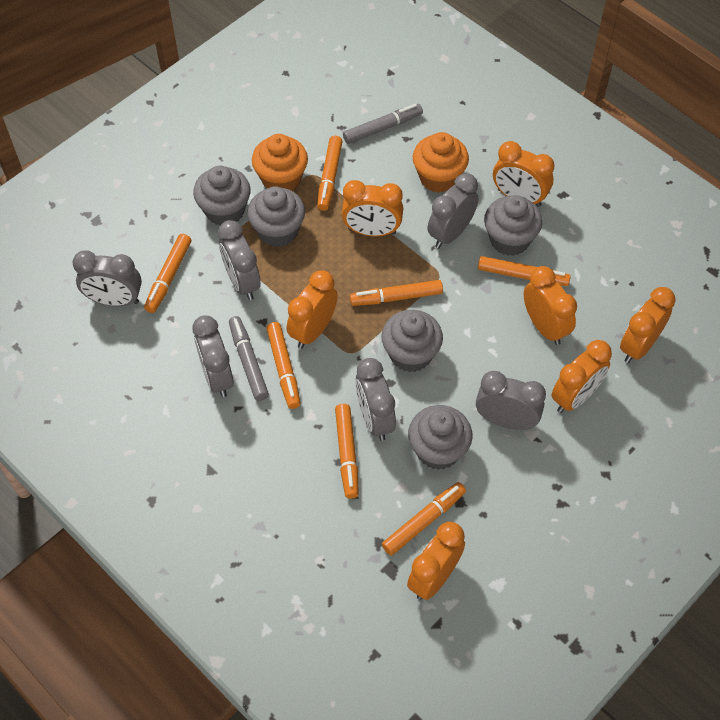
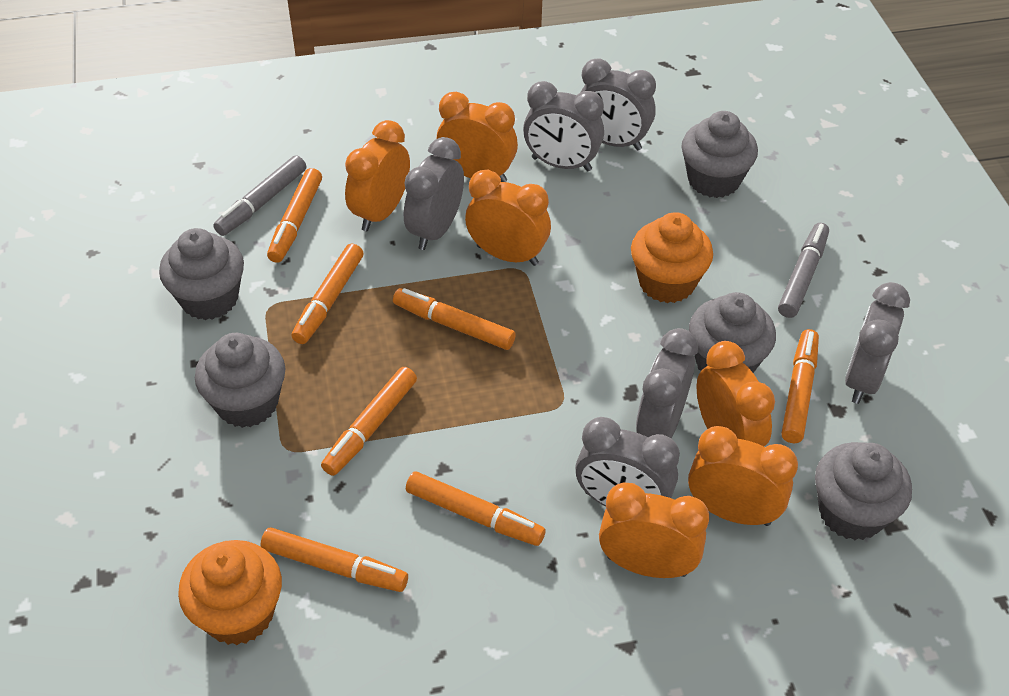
orange clock: 7 -> 6

